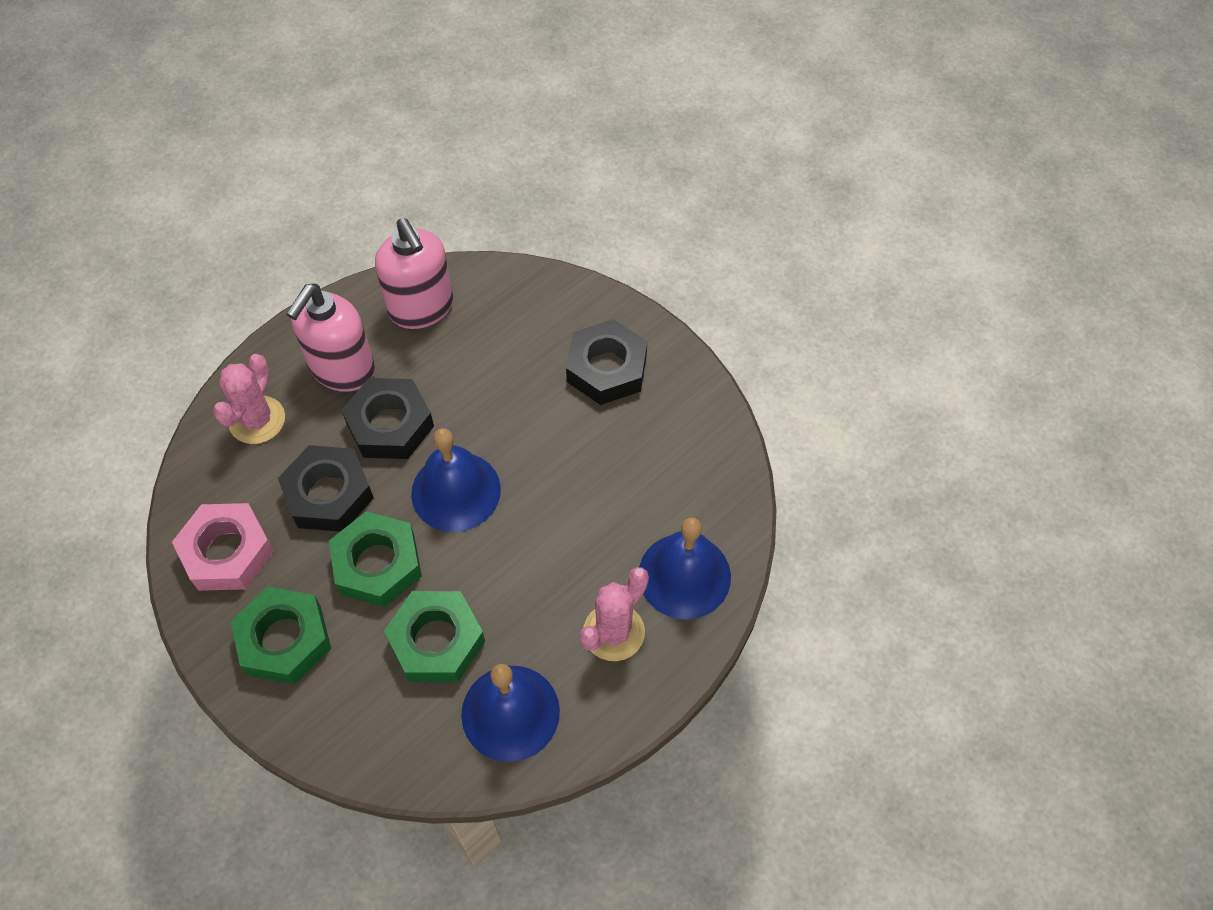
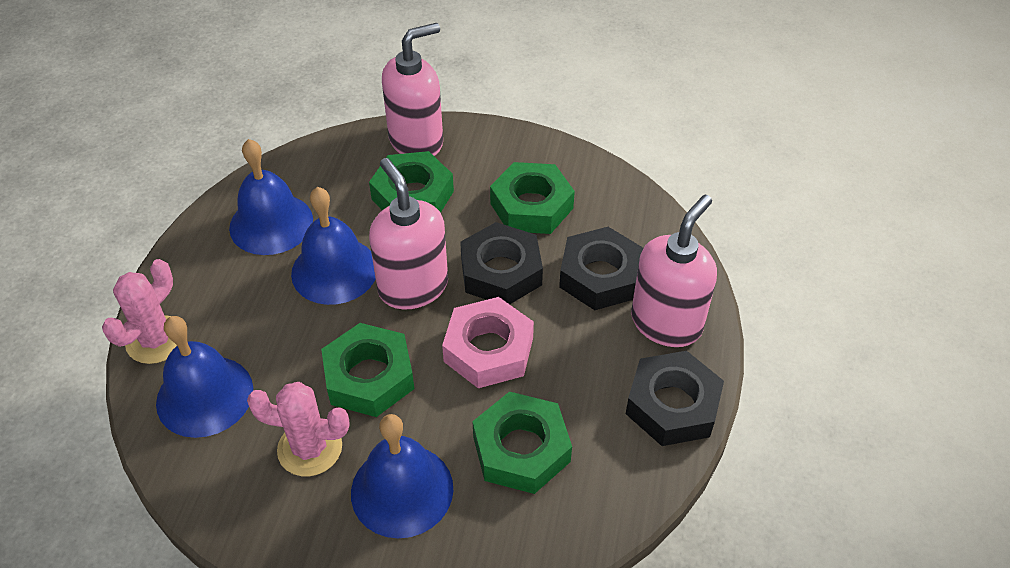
blue bell: 3 -> 4
green nut: 3 -> 4
pink soap dispenser: 2 -> 3

